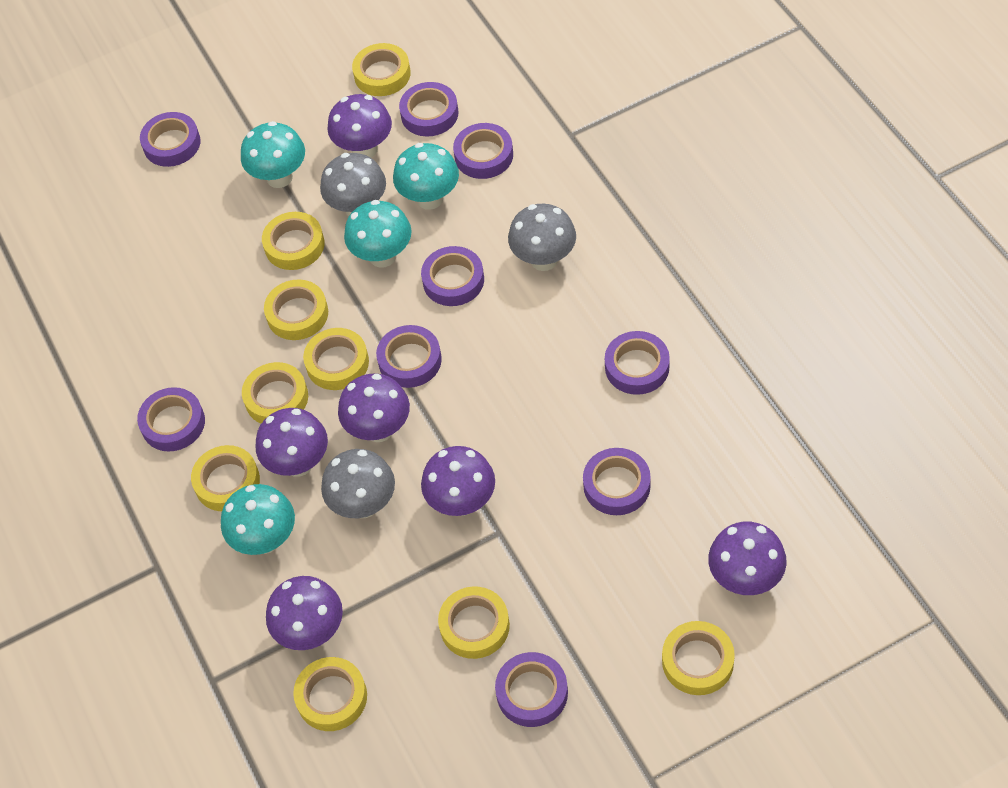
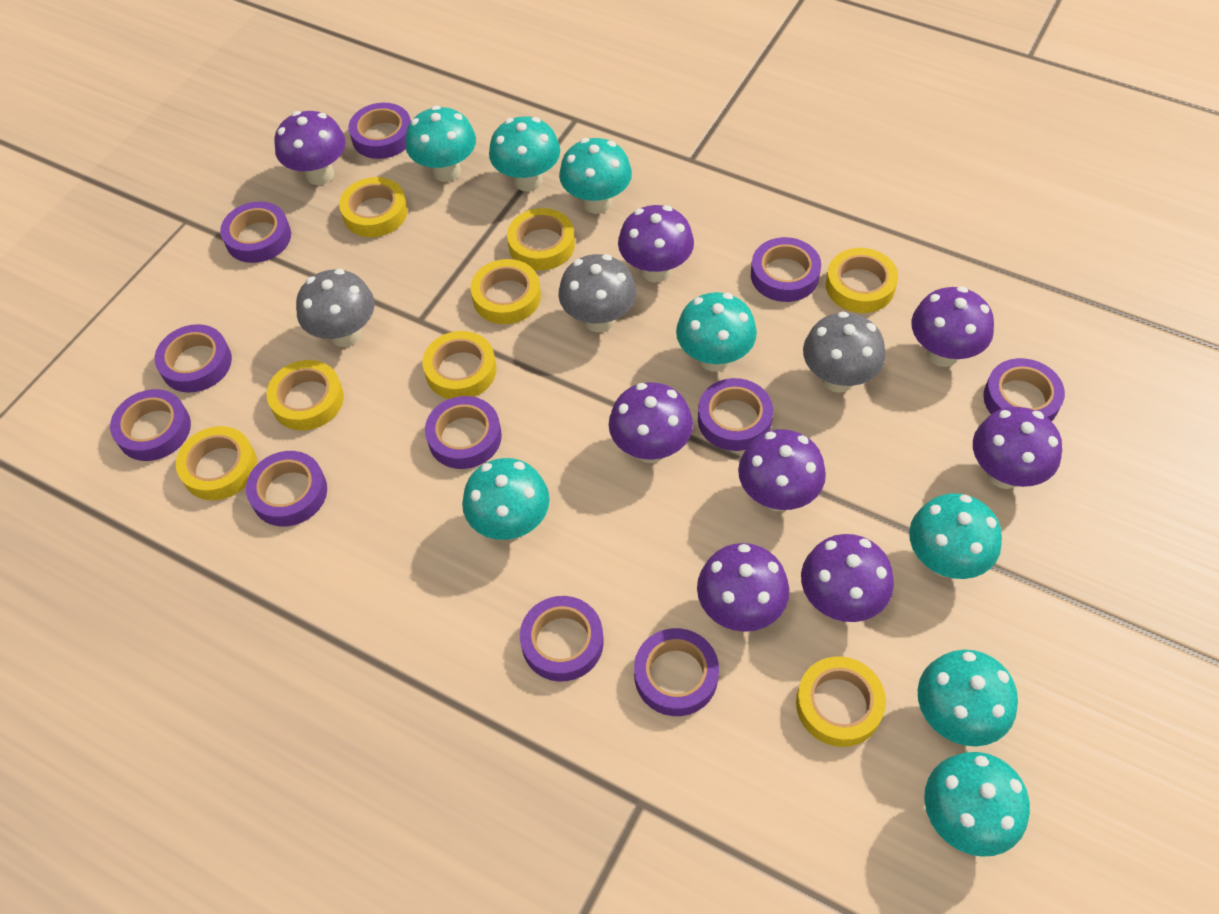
purple mushroom: 6 -> 8
purple tape: 9 -> 11
turquoise mushroom: 4 -> 8
yellow tape: 9 -> 8

